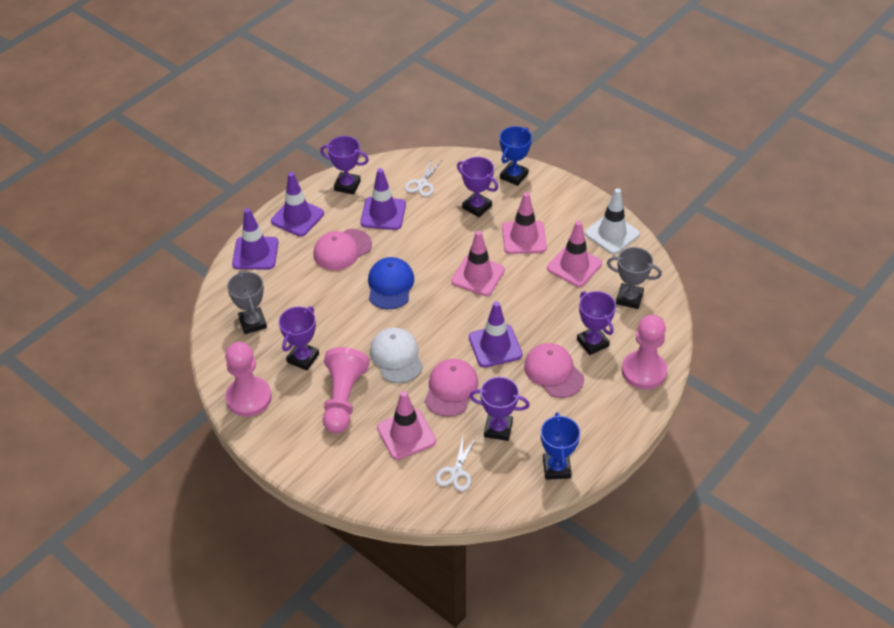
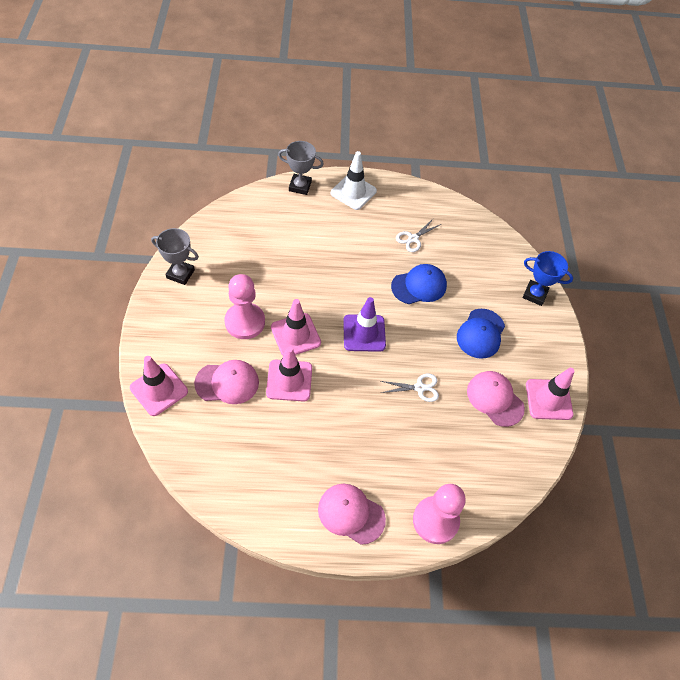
blue cap: 1 -> 2
blue trophy: 2 -> 1
pink pawn: 3 -> 2
purple traffic cone: 4 -> 1
purple trophy: 5 -> 0
white cap: 1 -> 0

